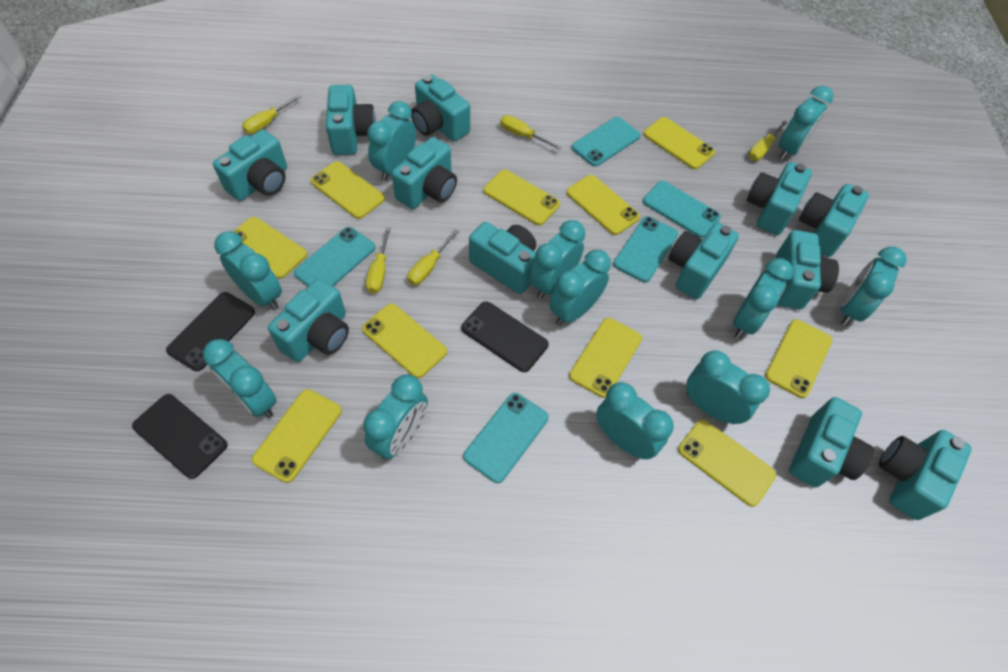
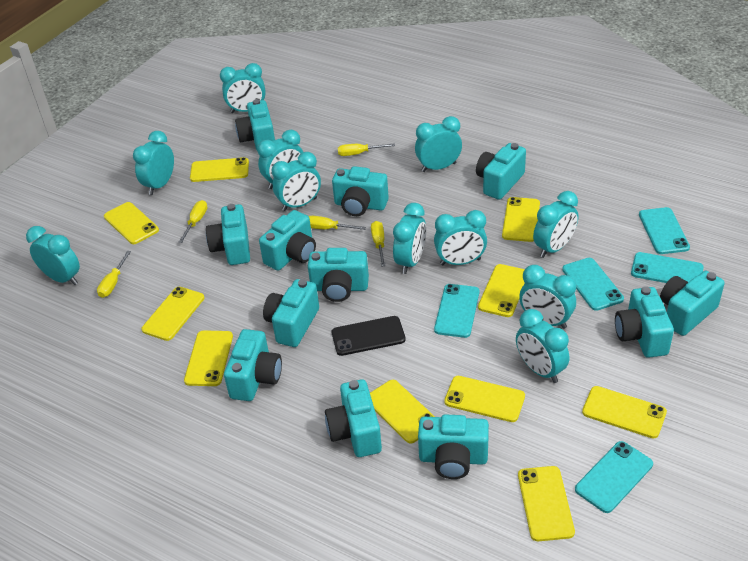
black phone: 3 -> 1

